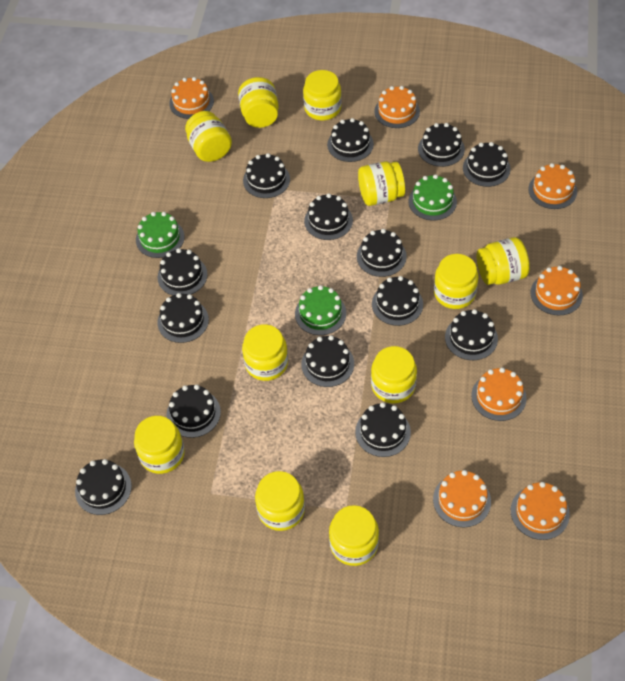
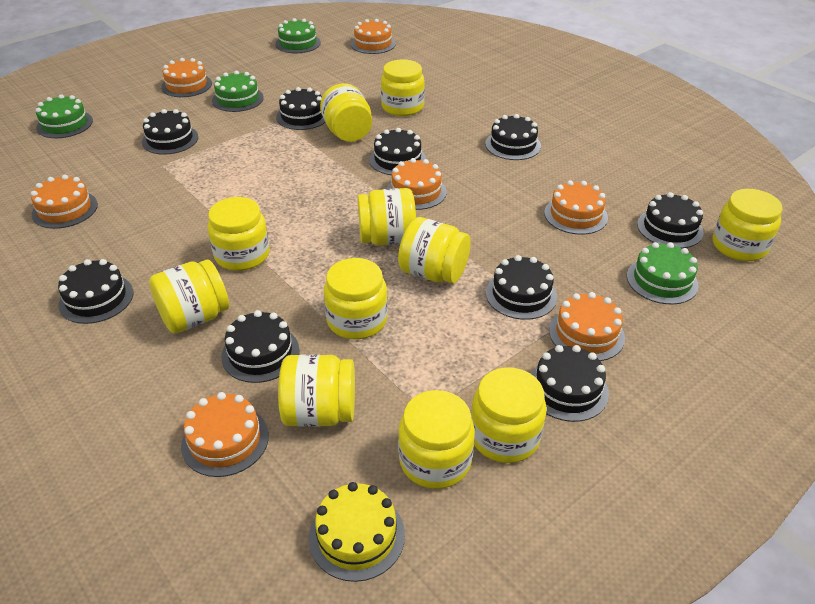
black cake: 14 -> 9
green cake: 3 -> 4
yellow cake: 0 -> 1

